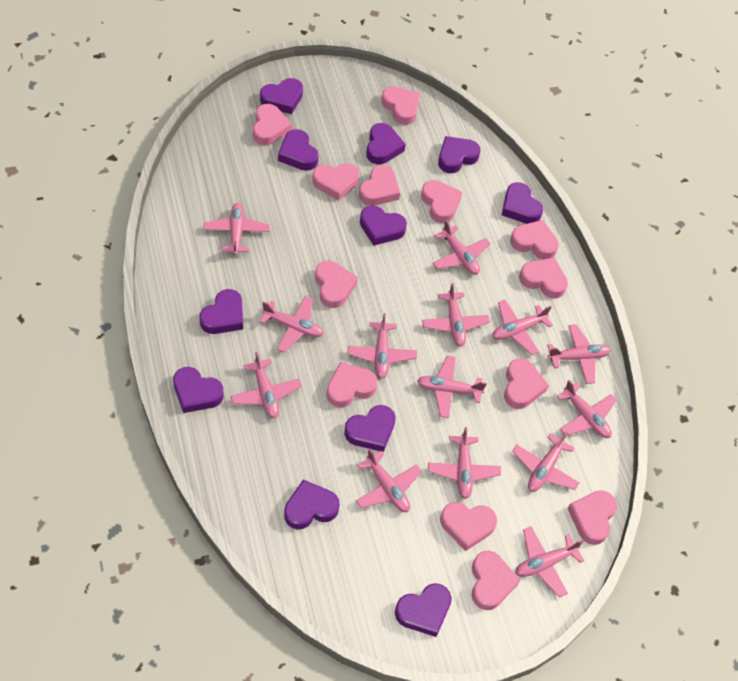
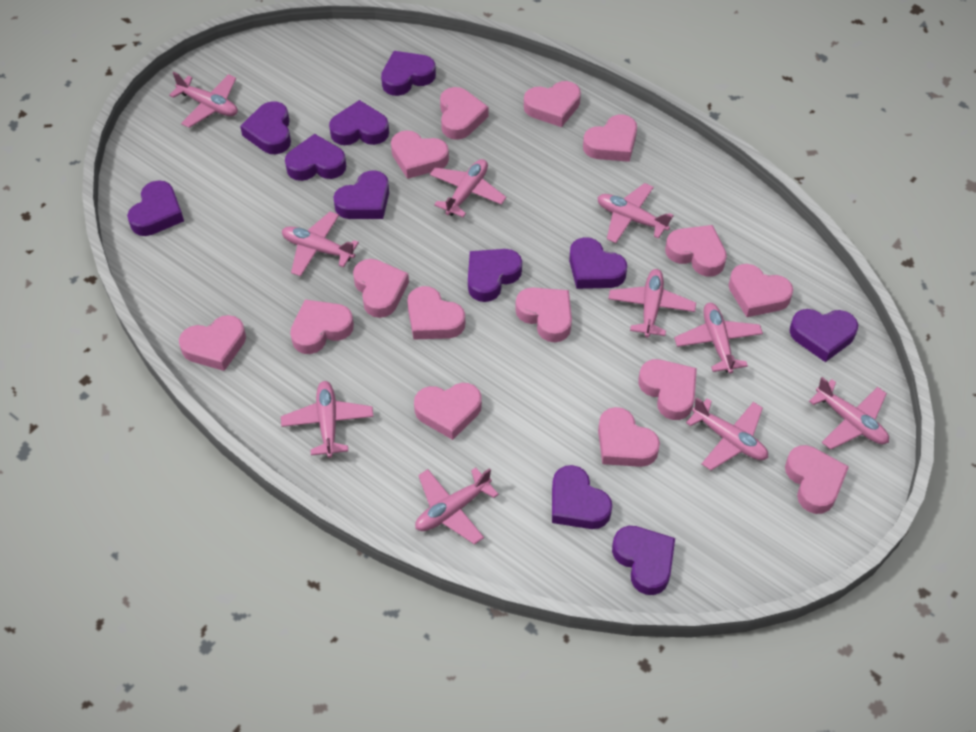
pink heart: 13 -> 15
pink plane: 14 -> 10

